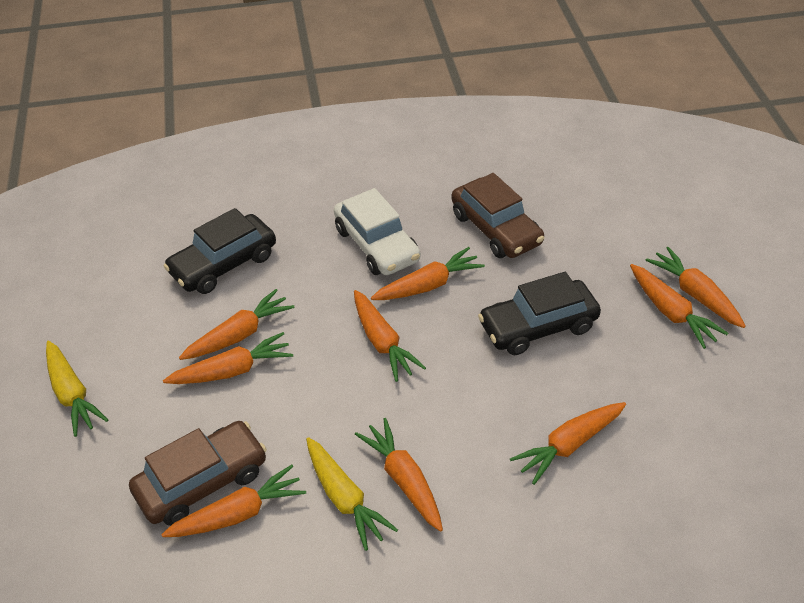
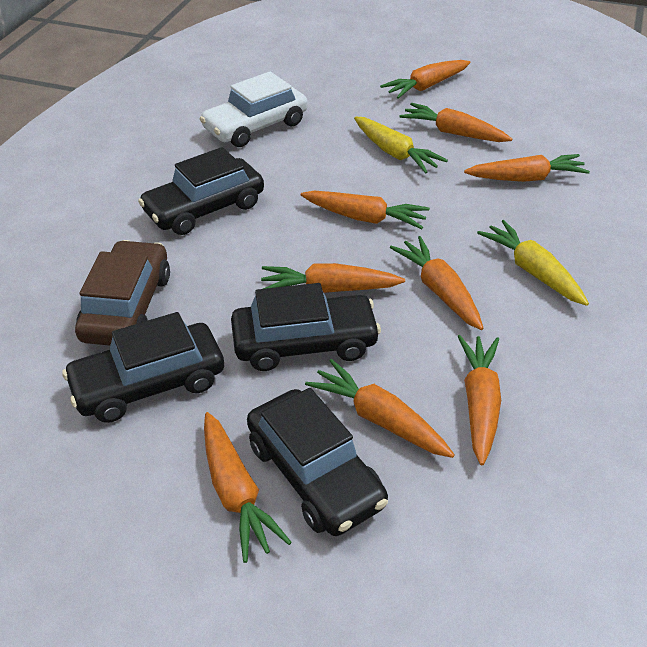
black car: 2 -> 4
brown car: 2 -> 1

